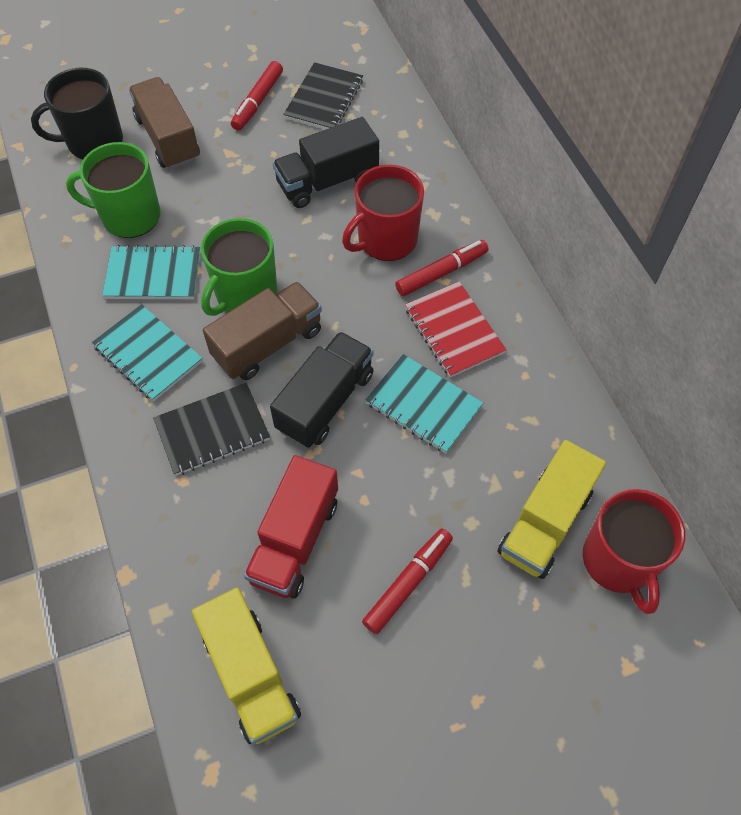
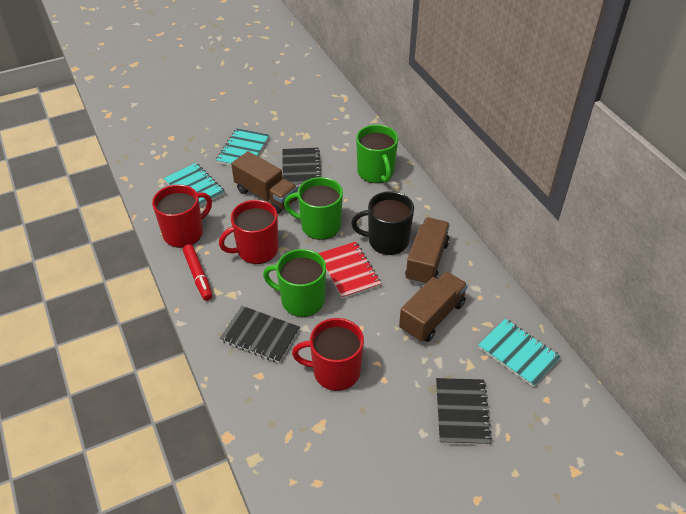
black notebook: 2 -> 3
black truck: 2 -> 0
brown truck: 2 -> 3
green mug: 2 -> 3
red marker: 3 -> 1
red mug: 2 -> 3
red truck: 1 -> 0
yellow truck: 2 -> 0

